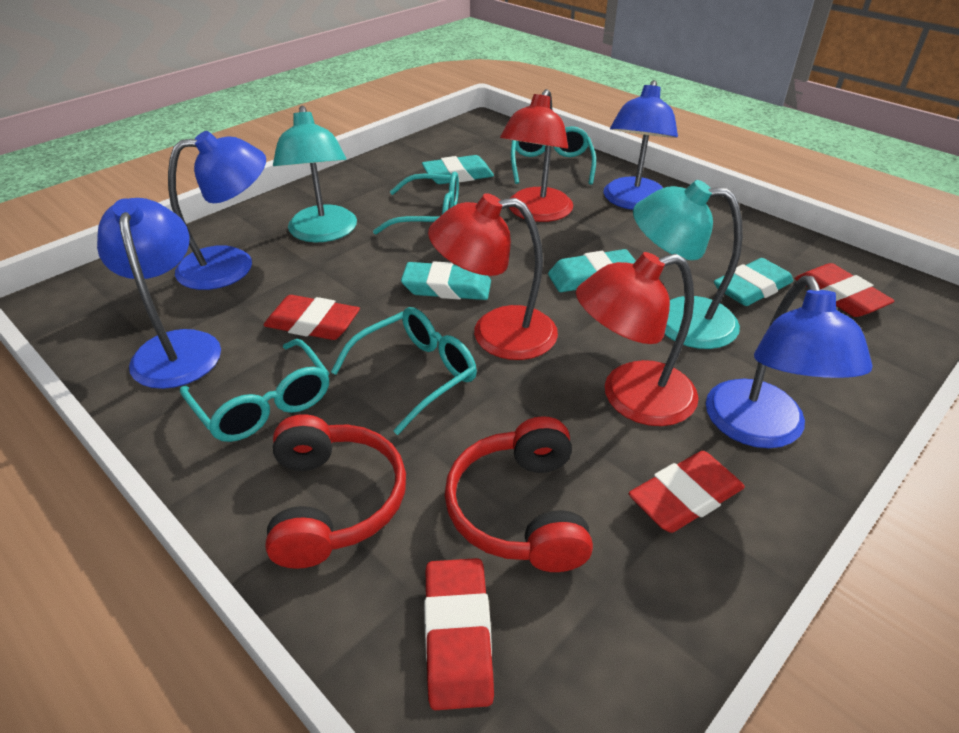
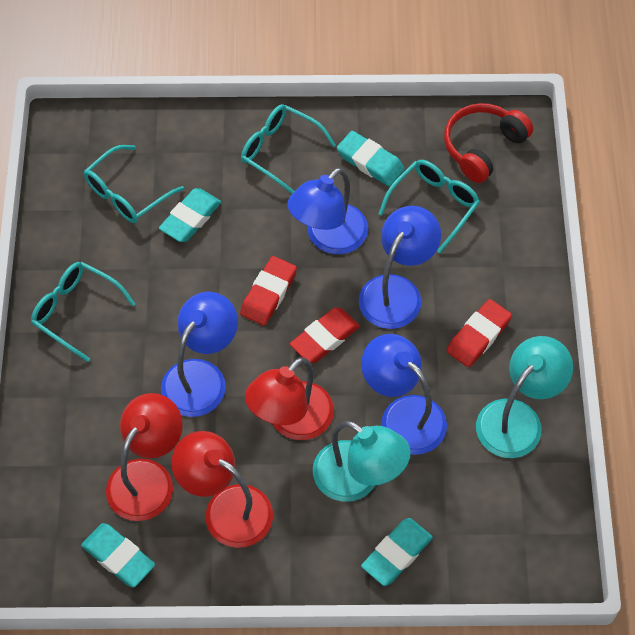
red eraser: 4 -> 3
red headphones: 2 -> 1

